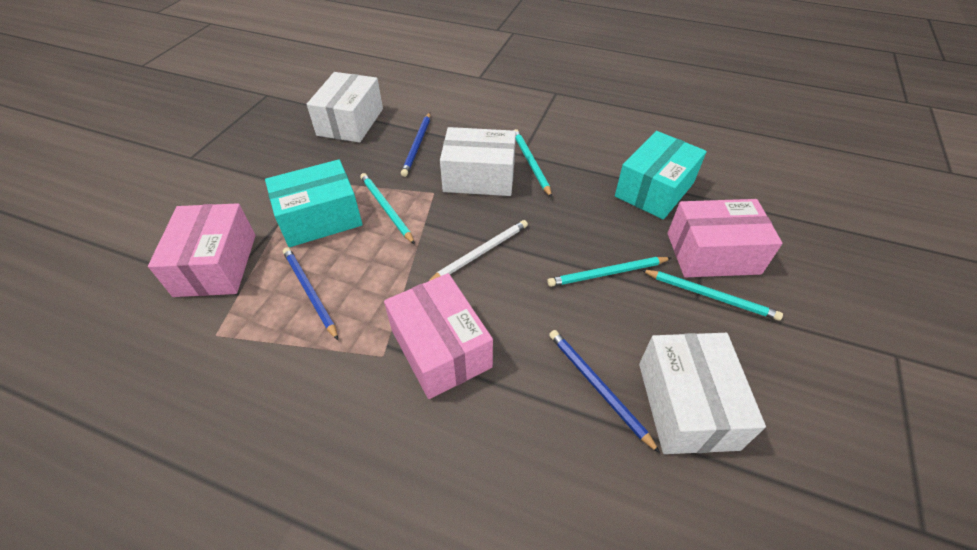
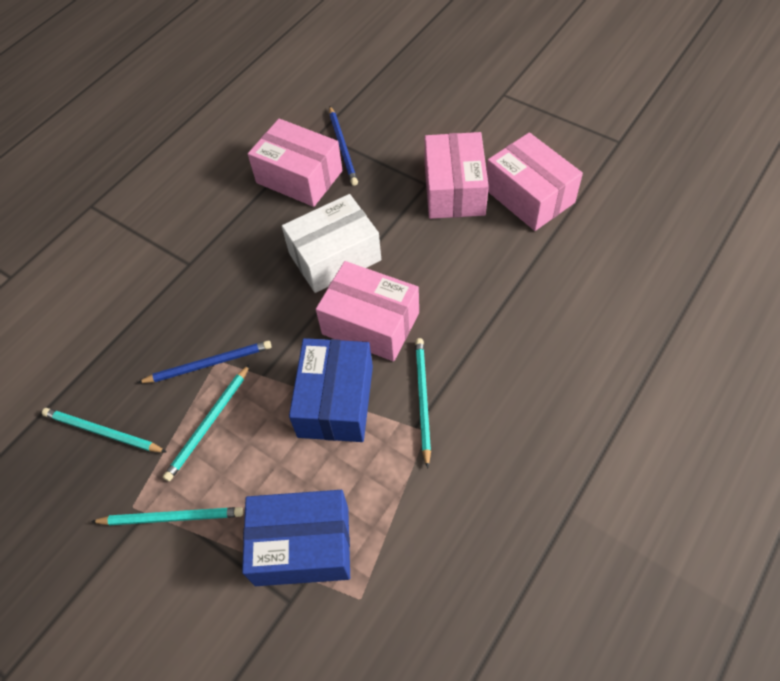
blue box: 0 -> 2
blue pencil: 3 -> 2
pink box: 3 -> 4
turquoise box: 2 -> 0
white box: 3 -> 1
white pencil: 1 -> 0

